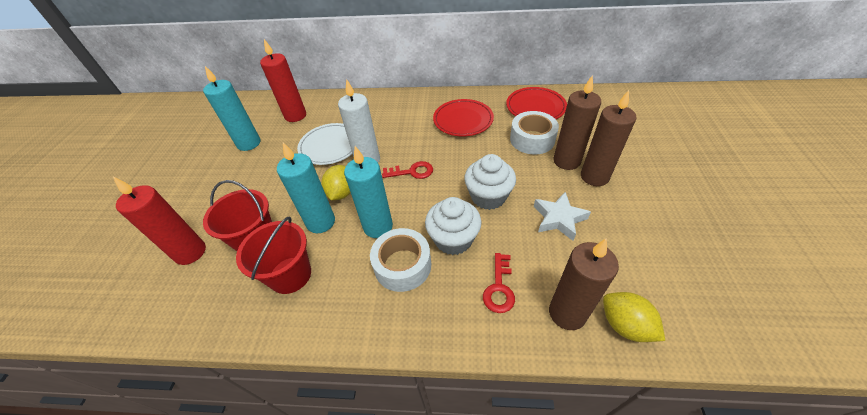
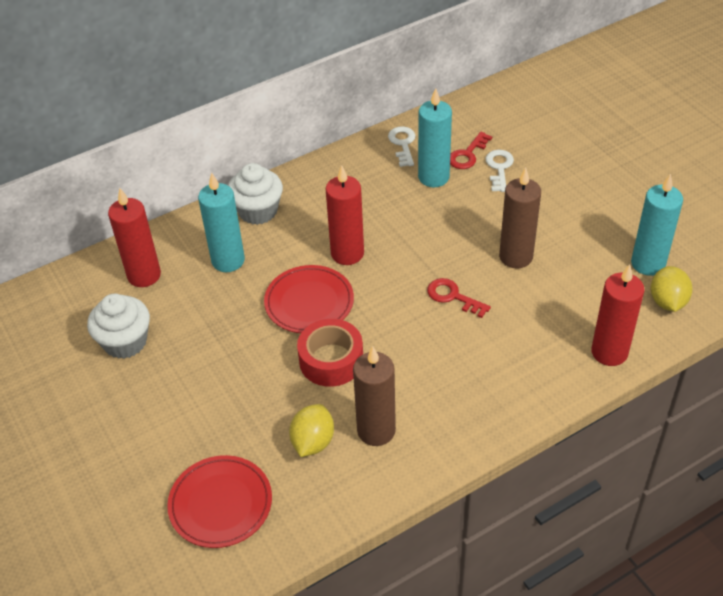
brown candle: 3 -> 2
red bucket: 2 -> 0
red candle: 2 -> 3
red tape: 0 -> 1
white candle: 1 -> 0
white key: 0 -> 2
white plate: 1 -> 0
white star: 1 -> 0
white tape: 2 -> 0

